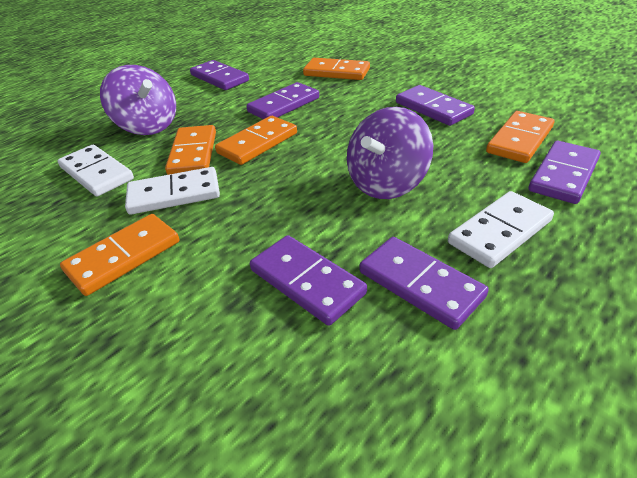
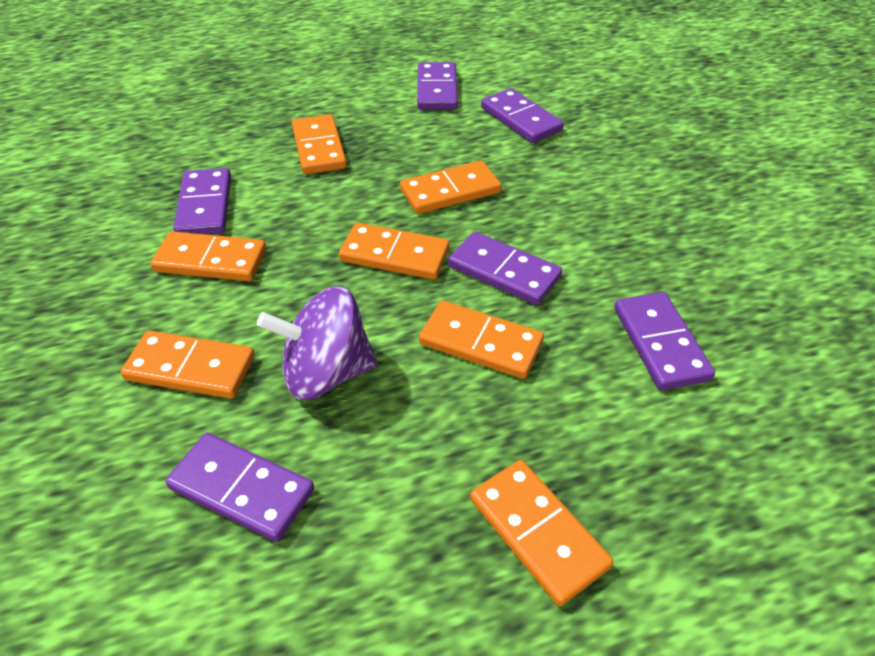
orange domino: 5 -> 7
purple spinning top: 2 -> 1
white domino: 3 -> 0

